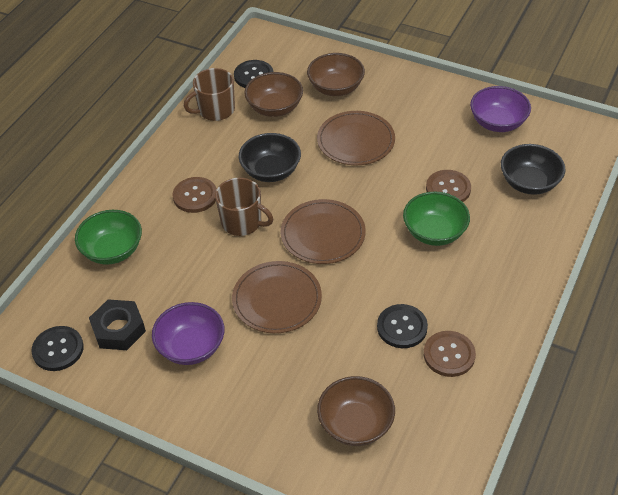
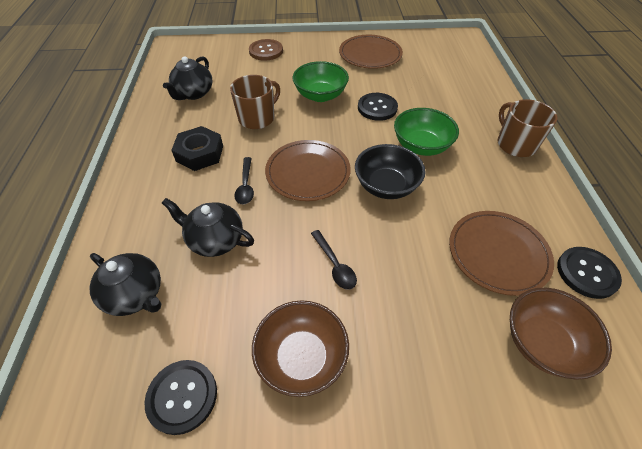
black bowl: 2 -> 1
black spoon: 0 -> 2
black teapot: 0 -> 3
brown bowl: 3 -> 2
brown button: 3 -> 1
purple bowl: 2 -> 0

